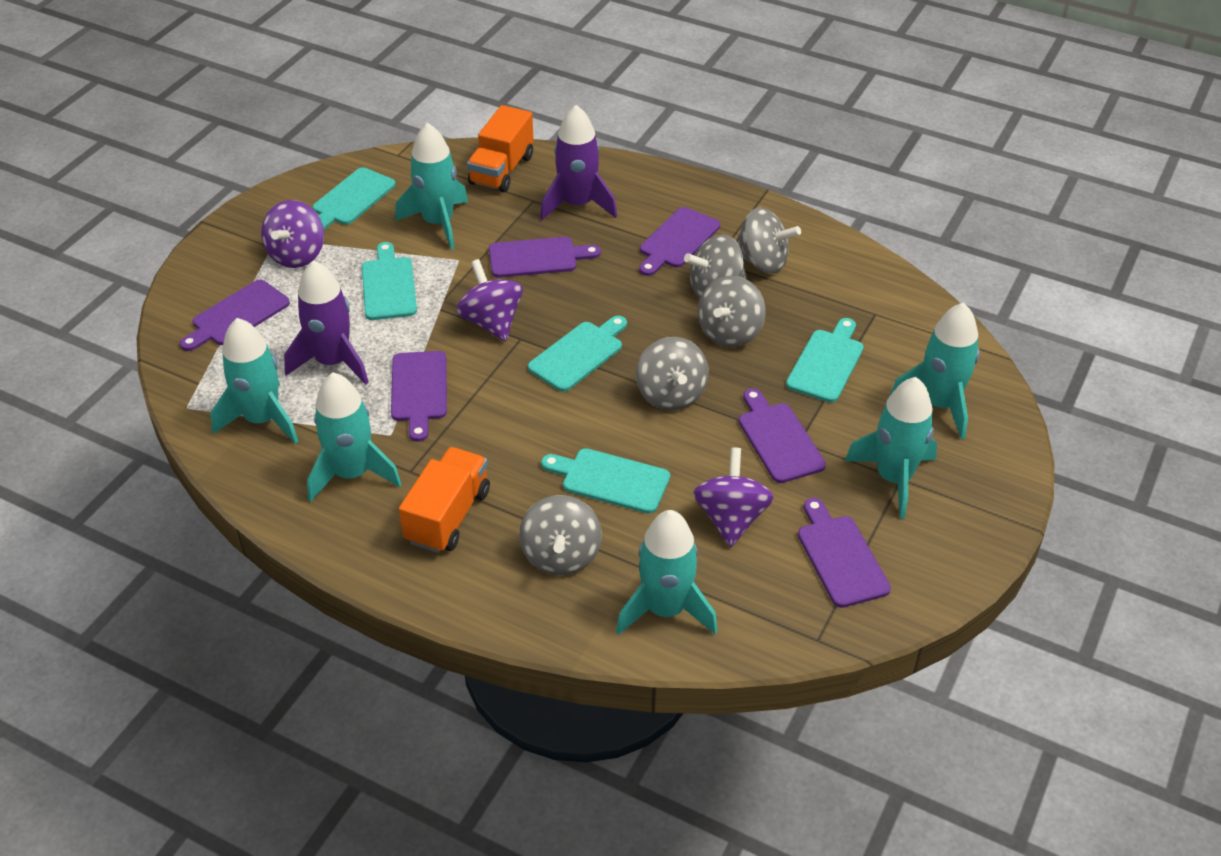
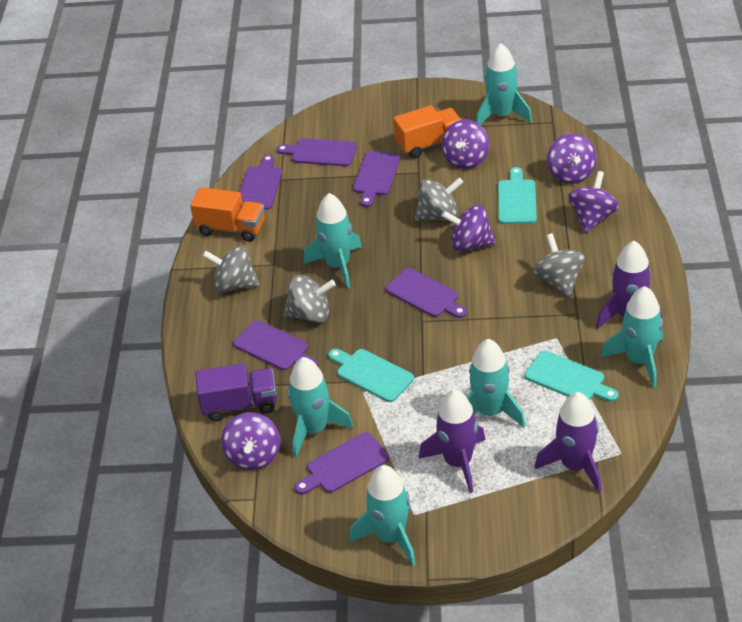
grey spinning top: 5 -> 4
purple rocket: 2 -> 3
purple spinning top: 3 -> 5
purple truck: 0 -> 1
turquoise cutting board: 5 -> 3

